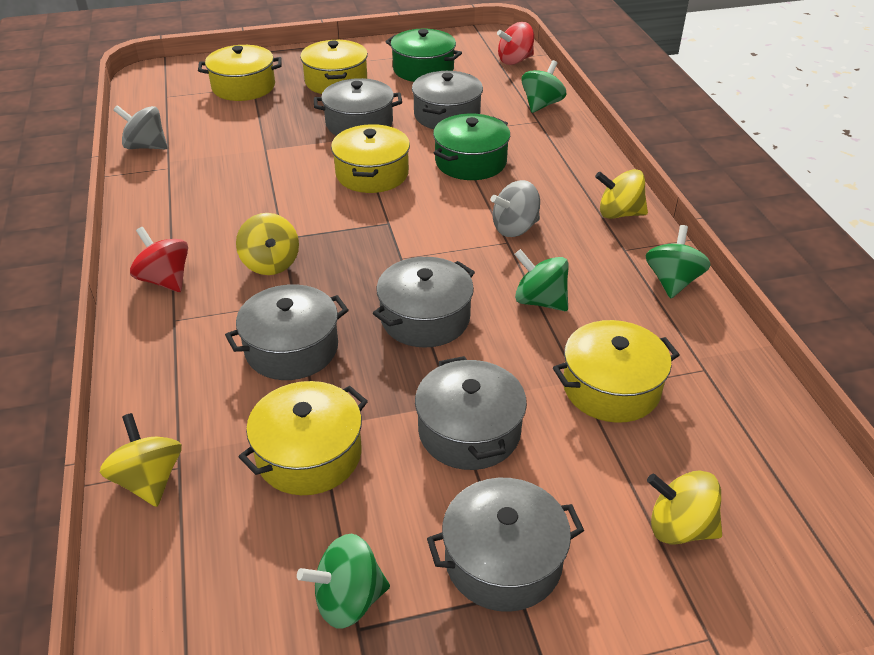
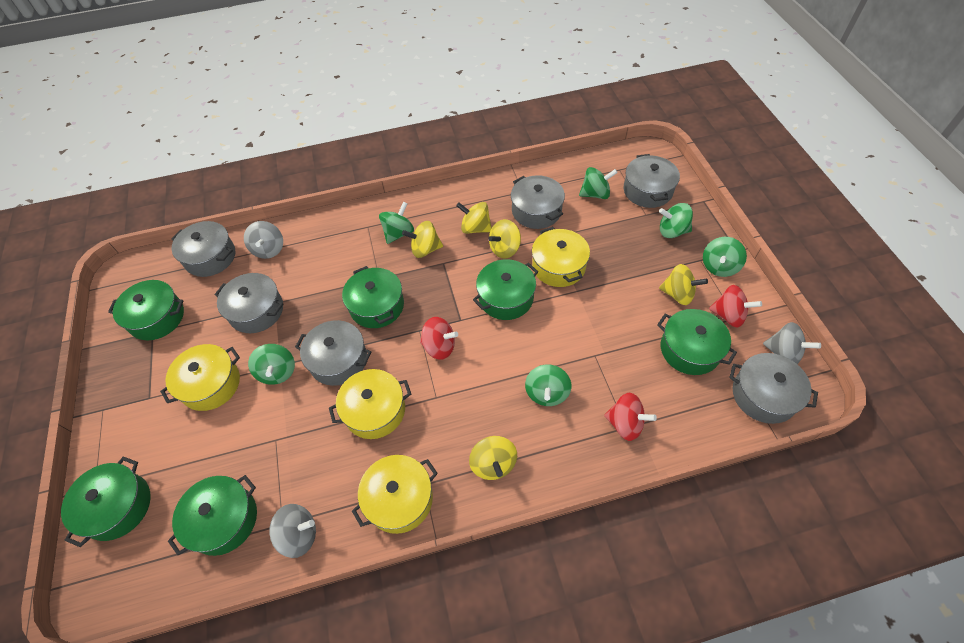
green pot: 2 -> 6
green spinning top: 4 -> 6
grey spinning top: 2 -> 3
red spinning top: 2 -> 3
yellow pot: 5 -> 4
yellow spinning top: 4 -> 5

